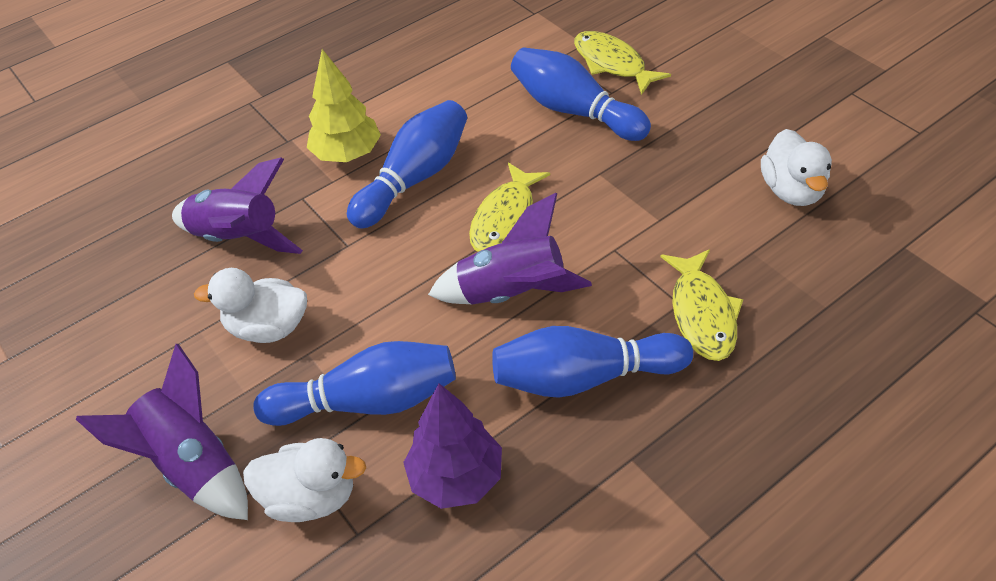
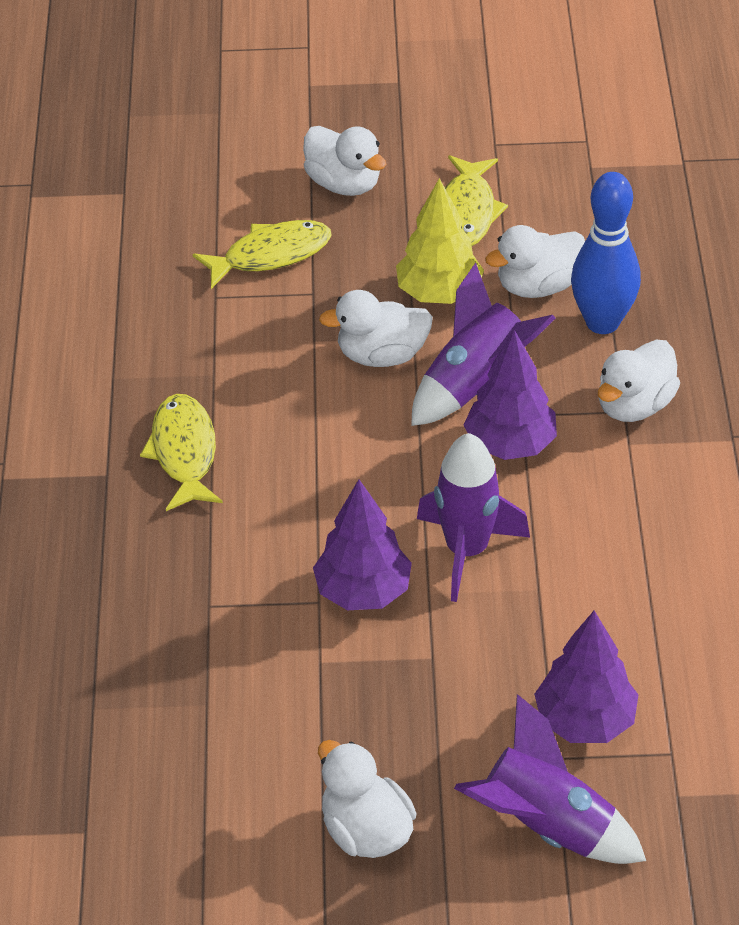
blue bowling pin: 4 -> 1
purple tree: 1 -> 3
white duck: 3 -> 5

